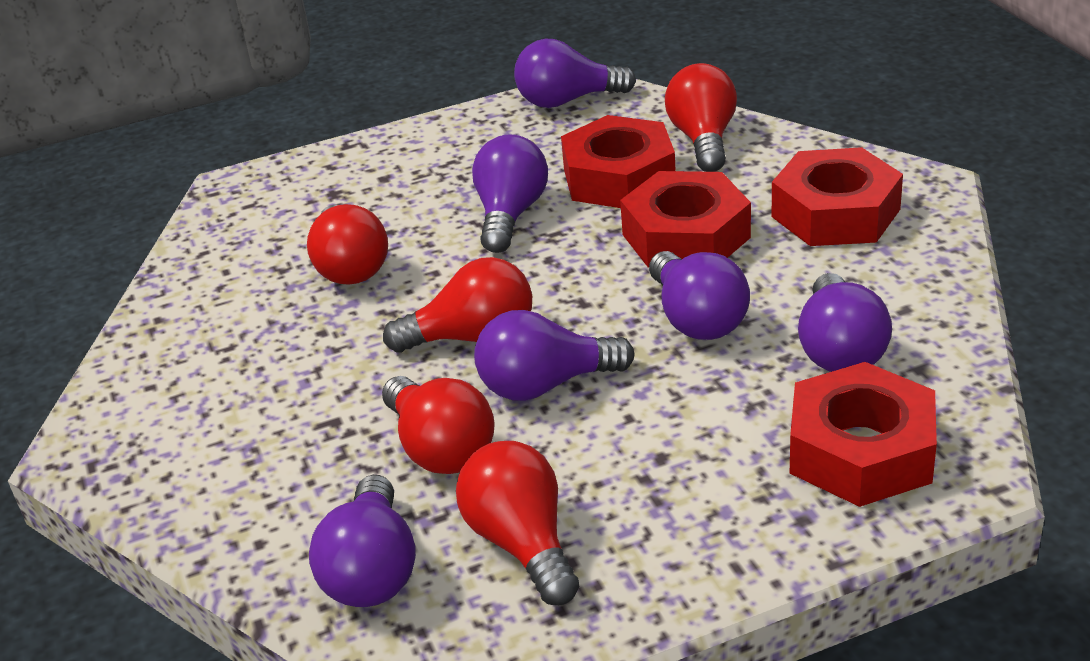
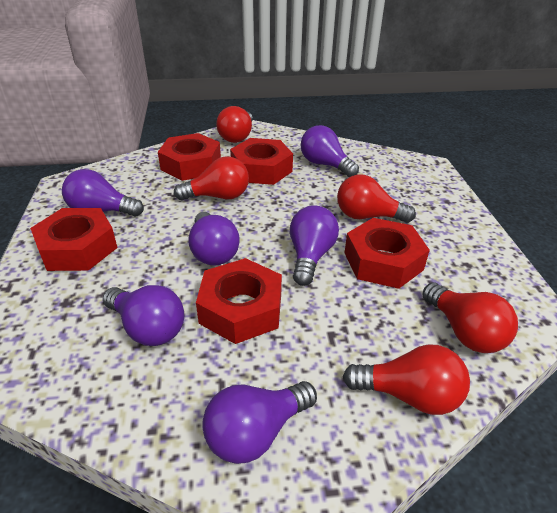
red nut: 4 -> 5

